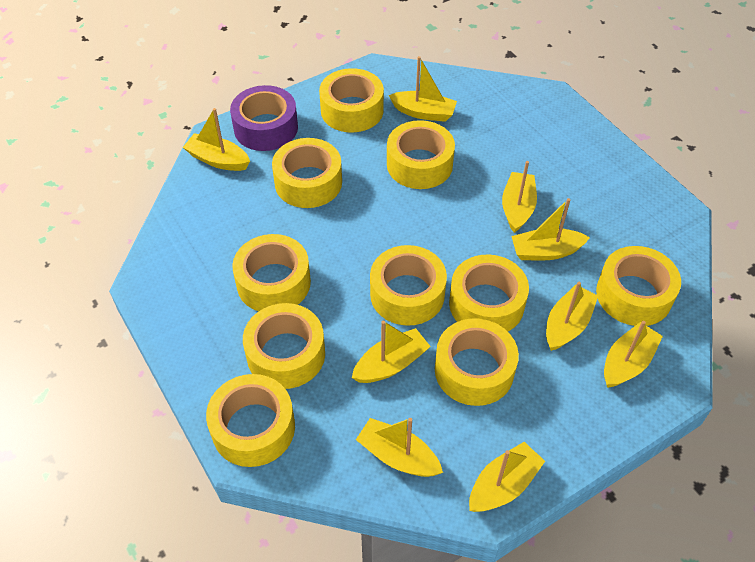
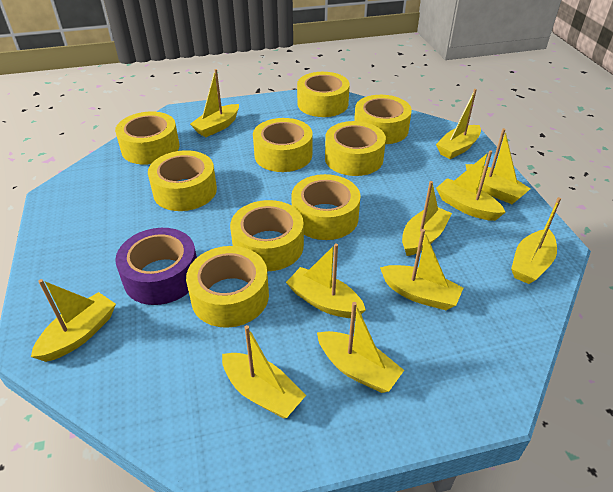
yellow boat: 9 -> 11
yellow tape: 10 -> 9

